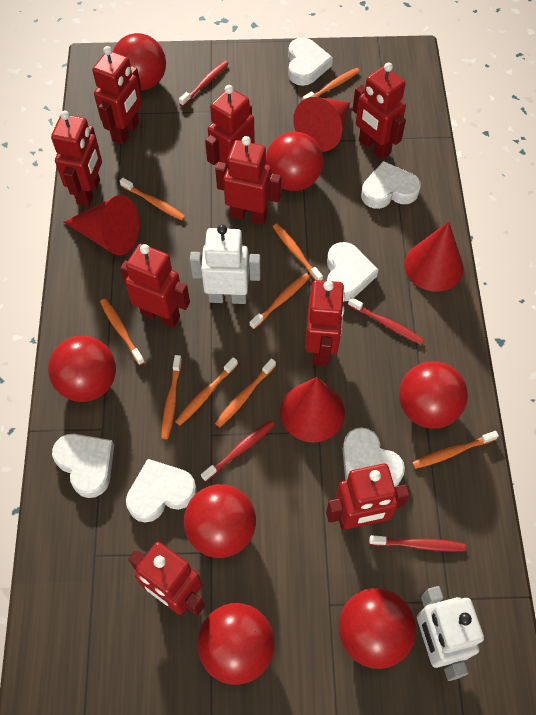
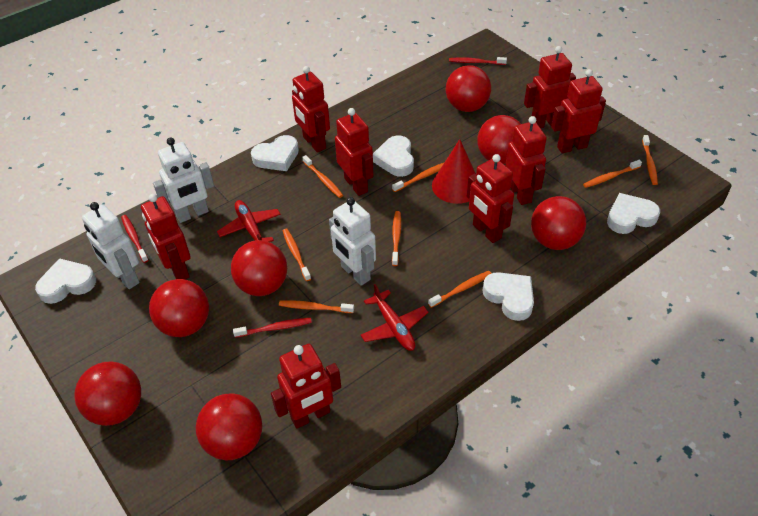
orange toothbrush: 9 -> 8
red cone: 4 -> 1
red plane: 0 -> 2
red robot: 9 -> 8
red toothbrush: 4 -> 3
white heart: 6 -> 5
white robot: 2 -> 3

